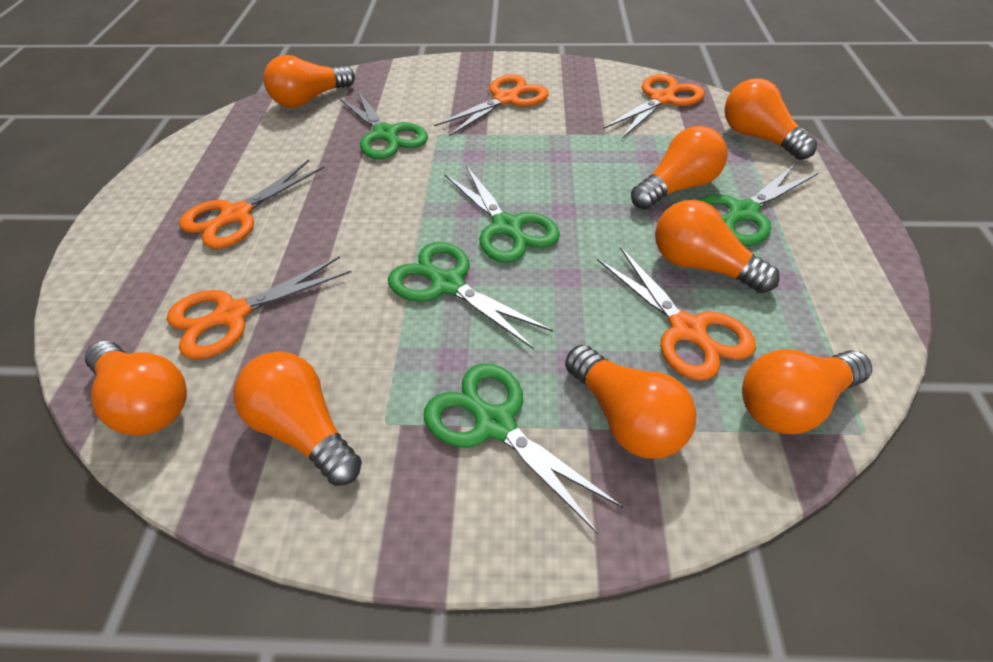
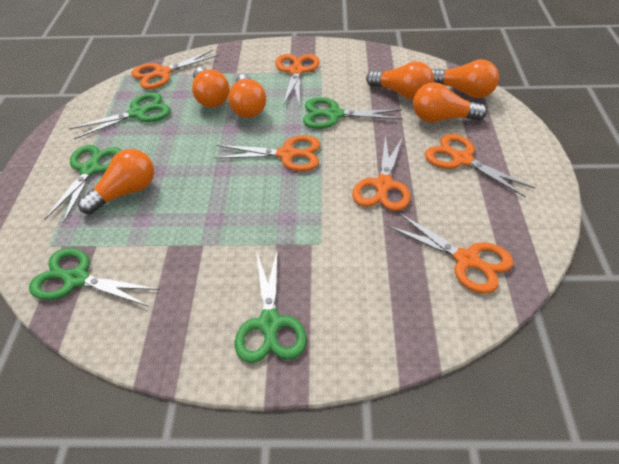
orange light bulb: 8 -> 6
orange scissors: 5 -> 6

